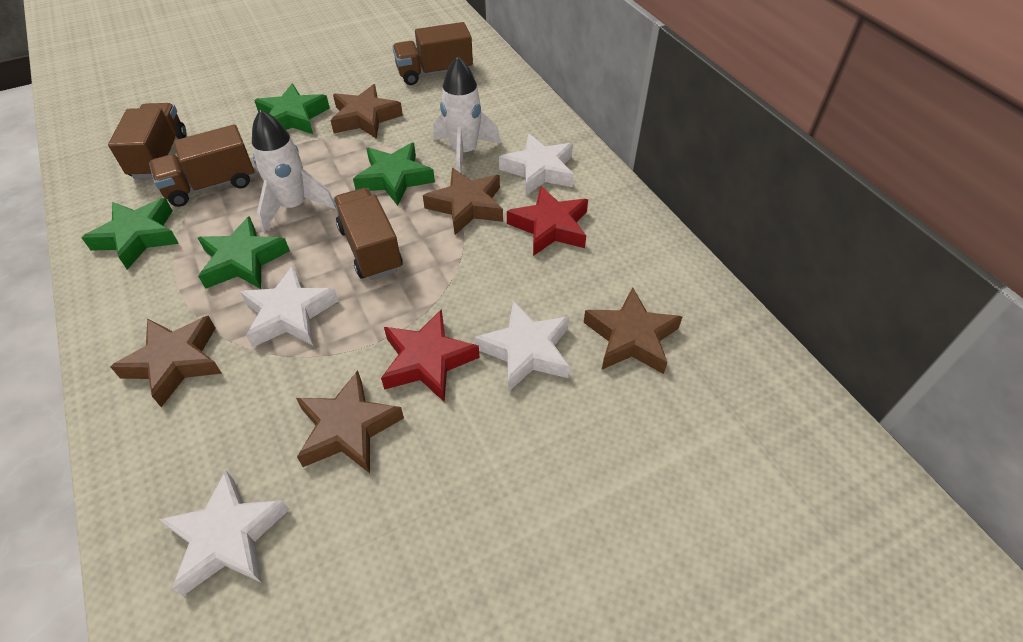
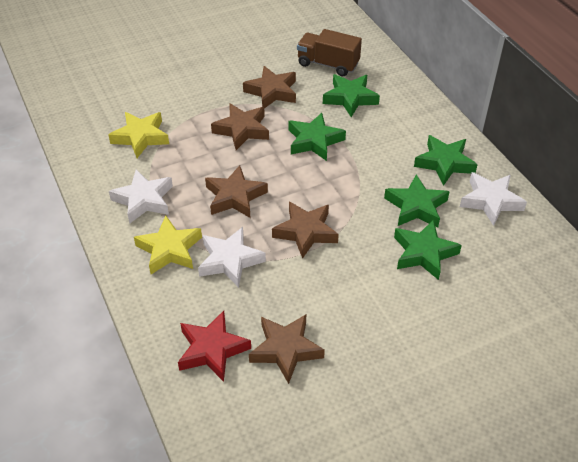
brown truck: 4 -> 1
green star: 4 -> 5
red star: 2 -> 1
white rocket: 2 -> 0
white star: 4 -> 3
yellow star: 0 -> 2

